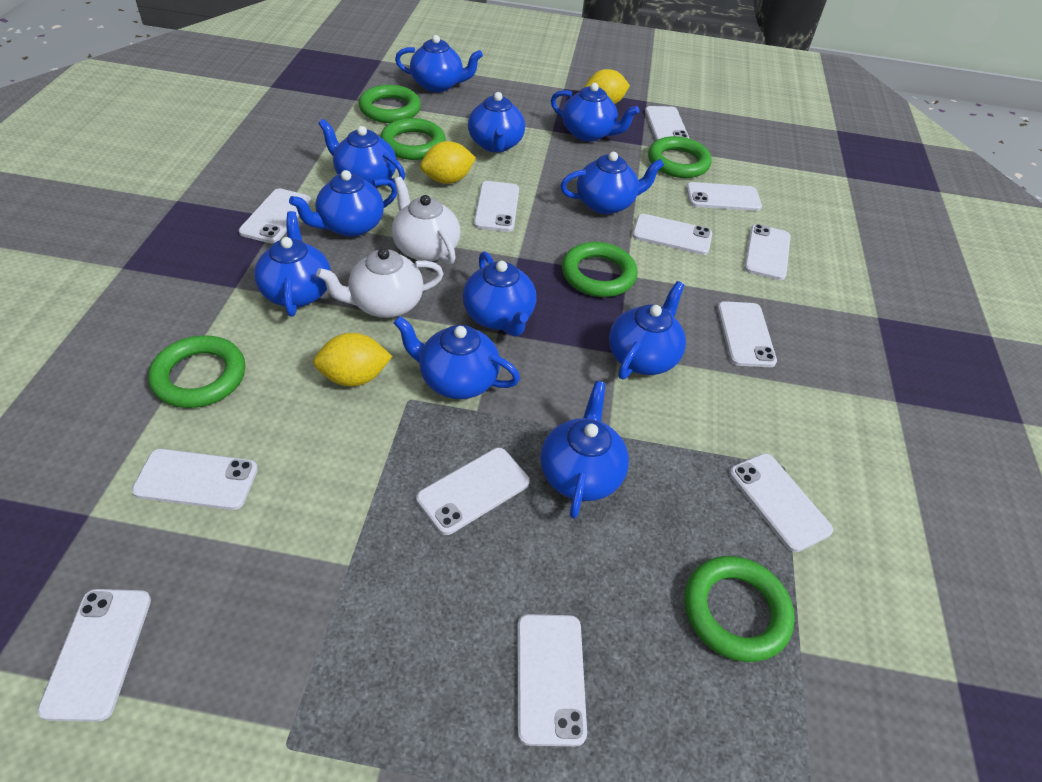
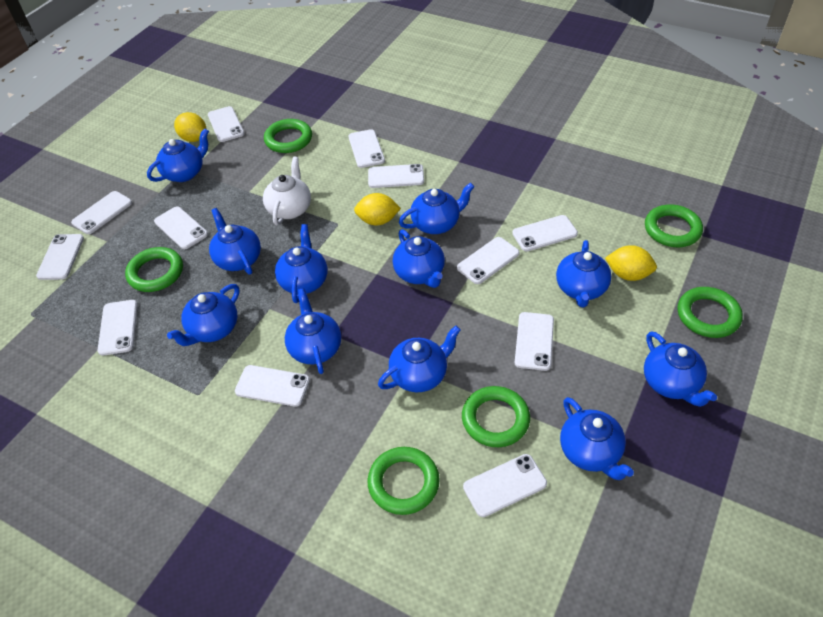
white teapot: 2 -> 1

